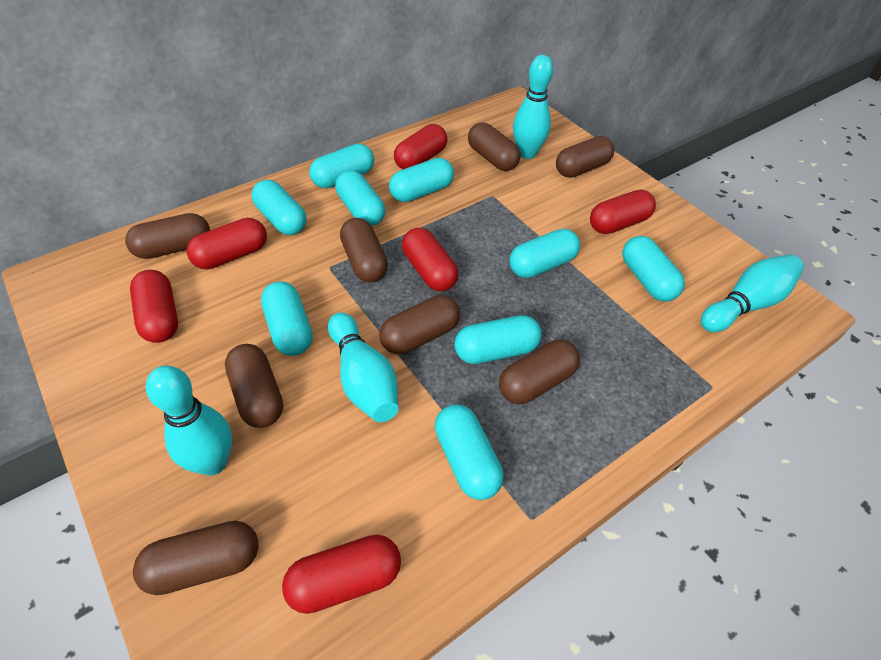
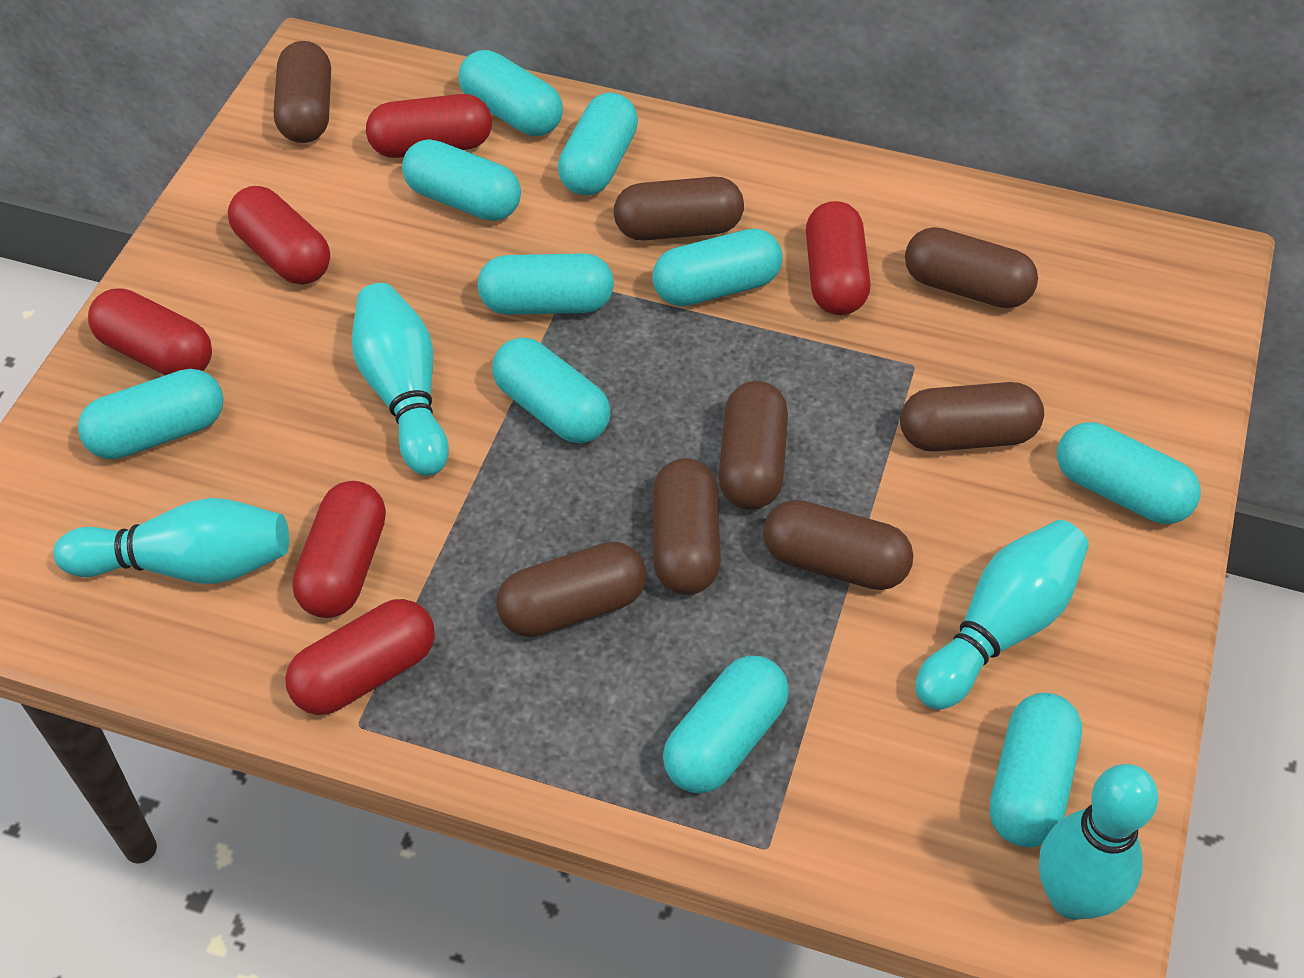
turquoise capsule: 9 -> 10

